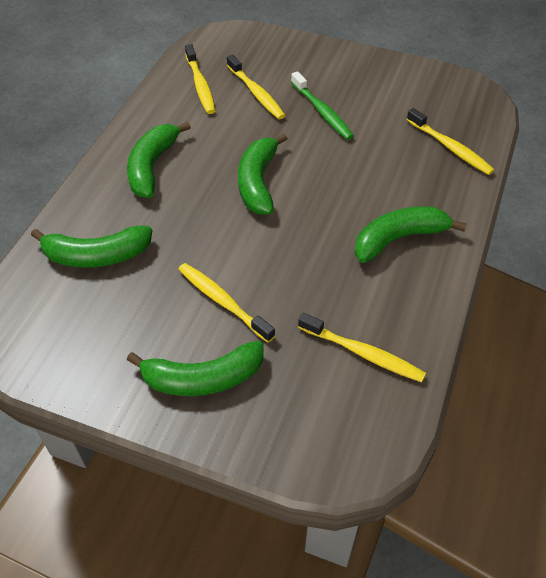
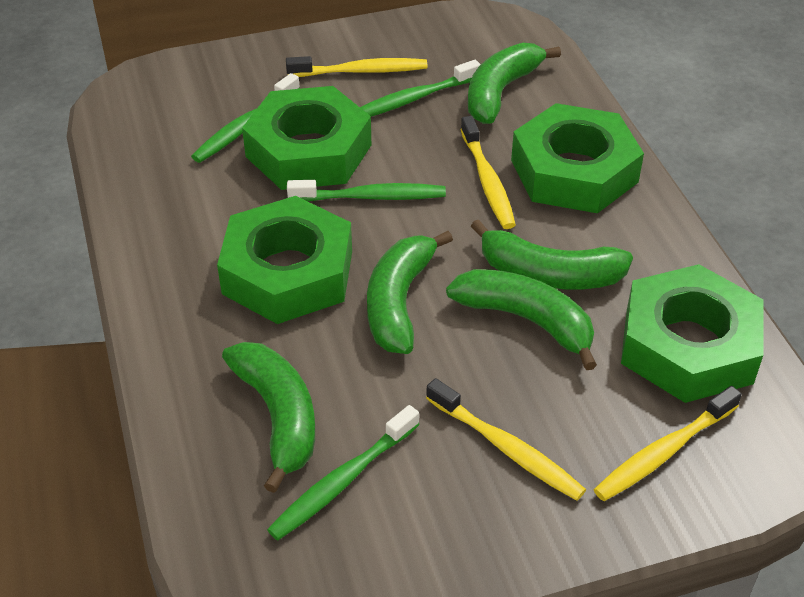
green nut: 0 -> 4
green toothbrush: 1 -> 4
yellow toothbrush: 5 -> 4

